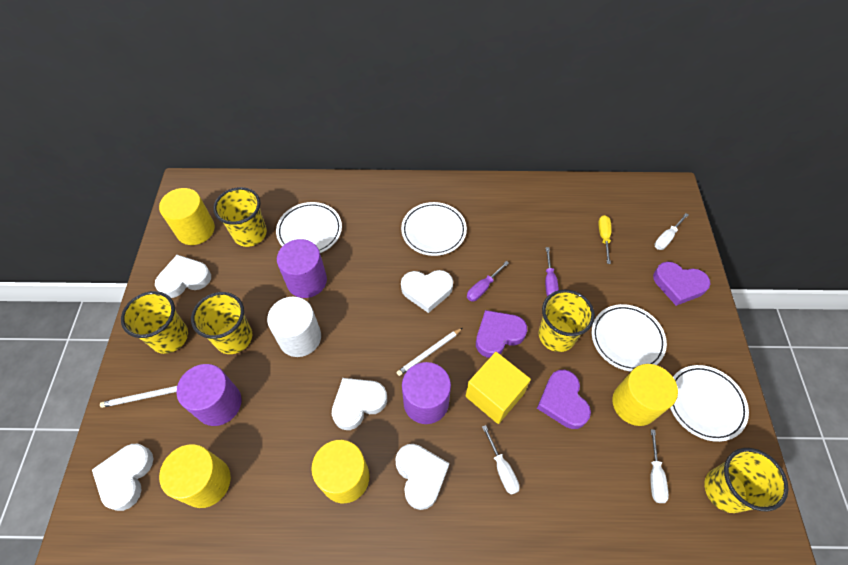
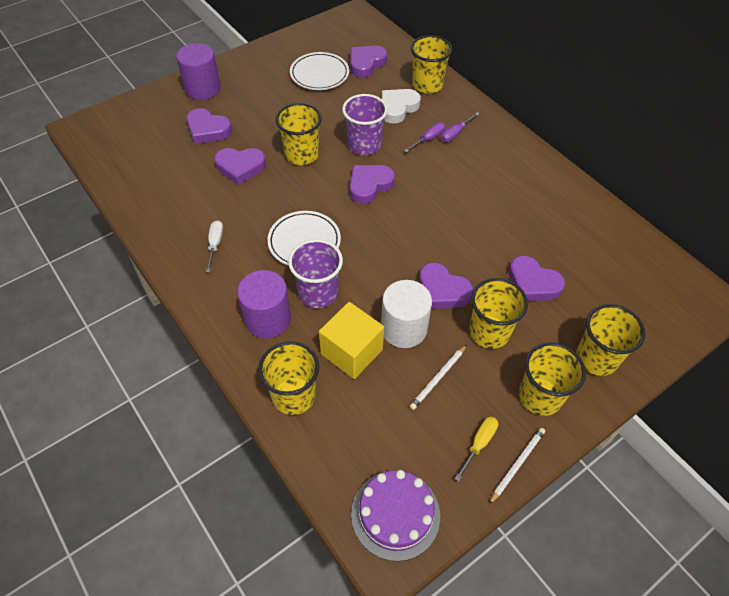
purple cake: 0 -> 1
purple cup: 0 -> 2
purple cylinder: 3 -> 2
purple heart: 3 -> 6
white heart: 5 -> 1
white plate: 4 -> 2
white screwdriver: 3 -> 1
yellow cup: 5 -> 6
yellow cylinder: 4 -> 0

